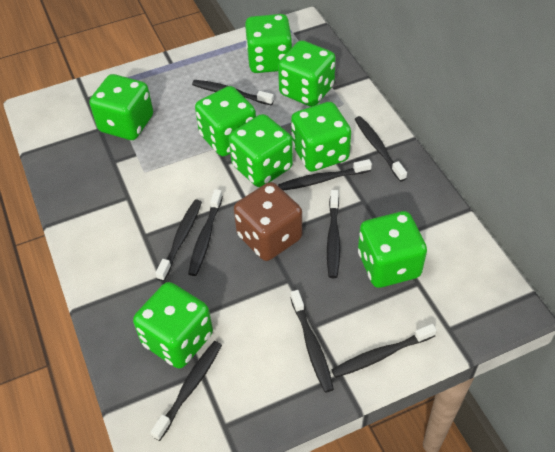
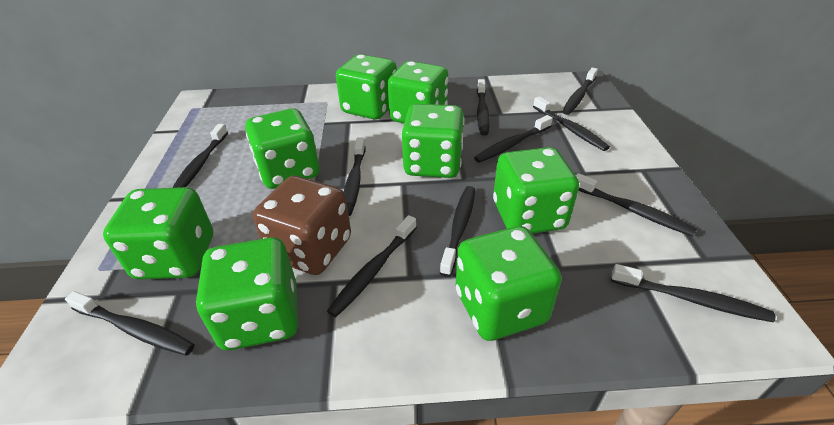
black toothbrush: 9 -> 11

